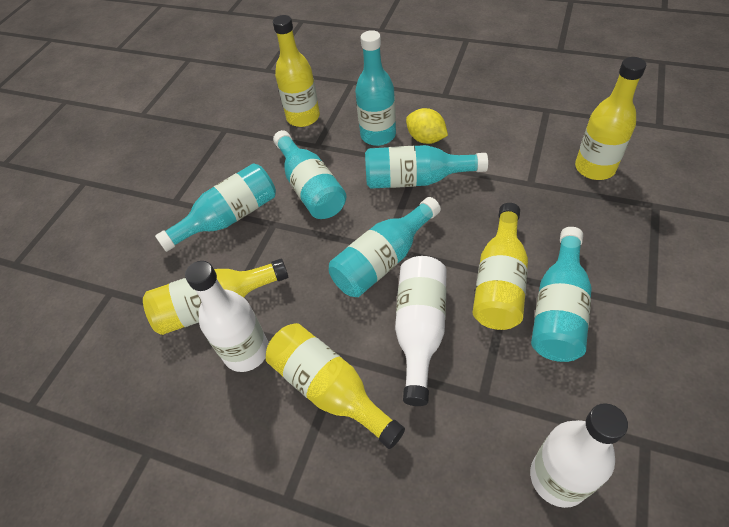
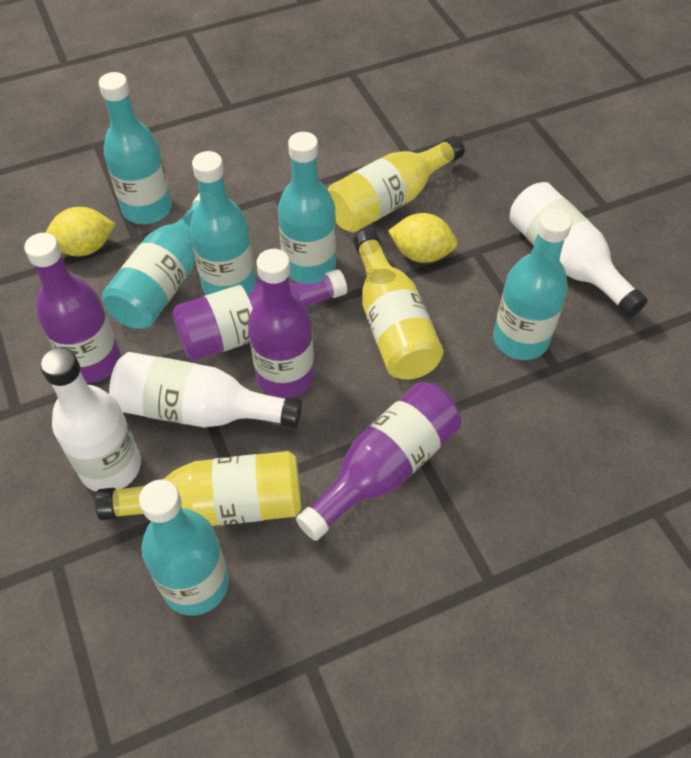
purple bottle: 0 -> 4
yellow bottle: 5 -> 3
yellow lemon: 1 -> 2

